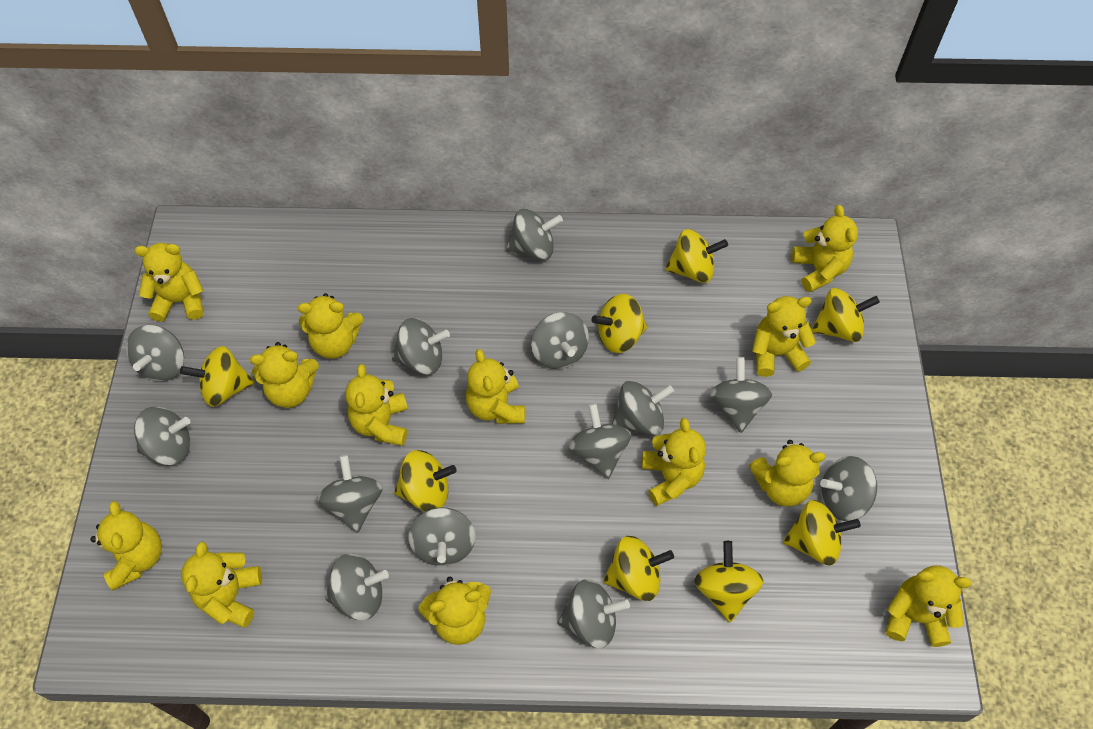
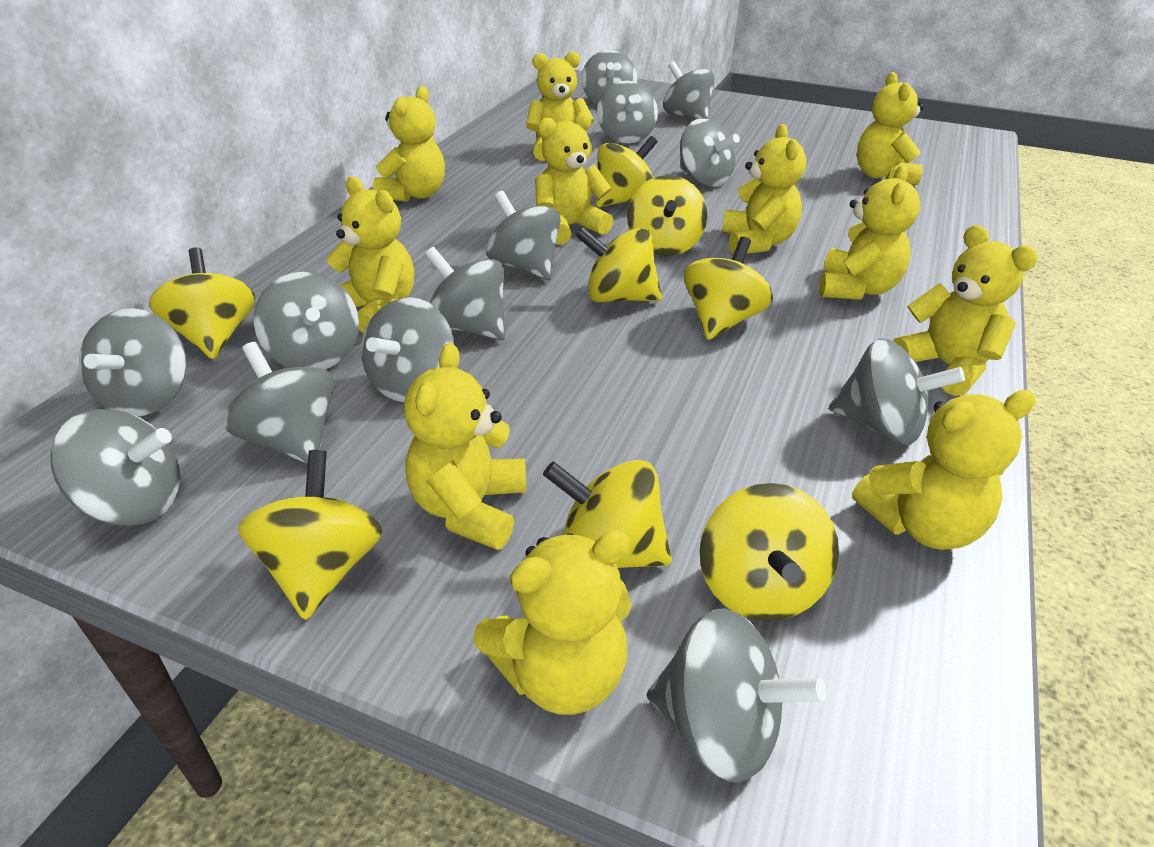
yellow teddy bear: 13 -> 11

